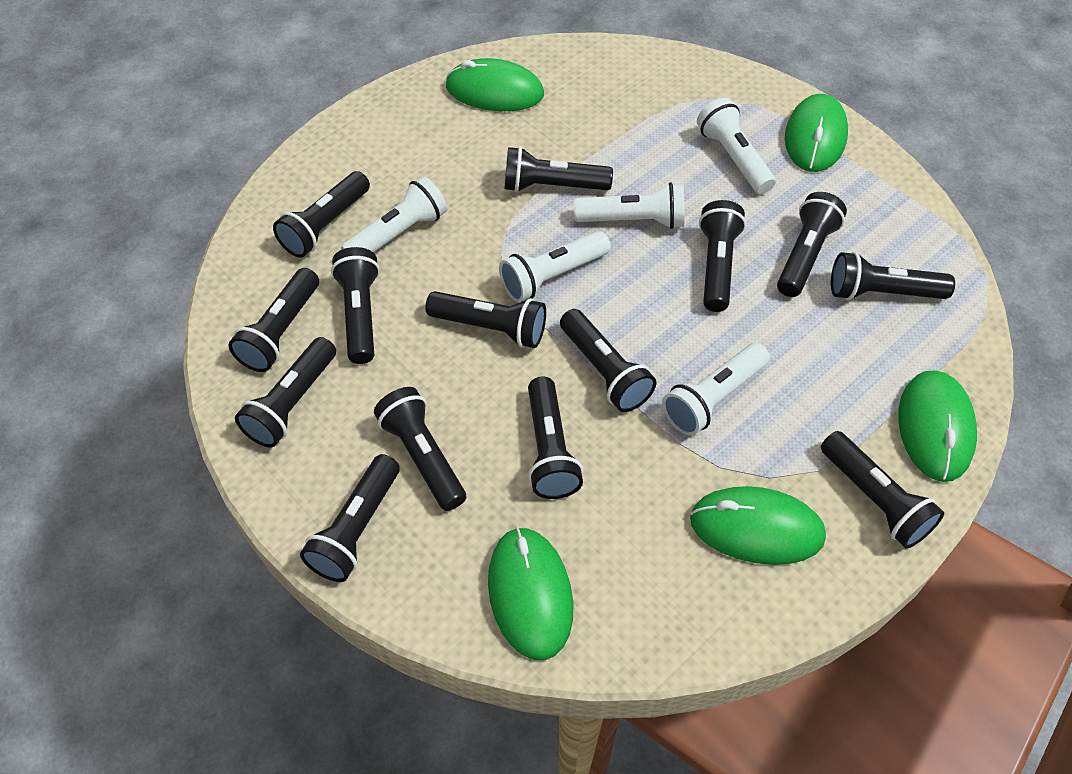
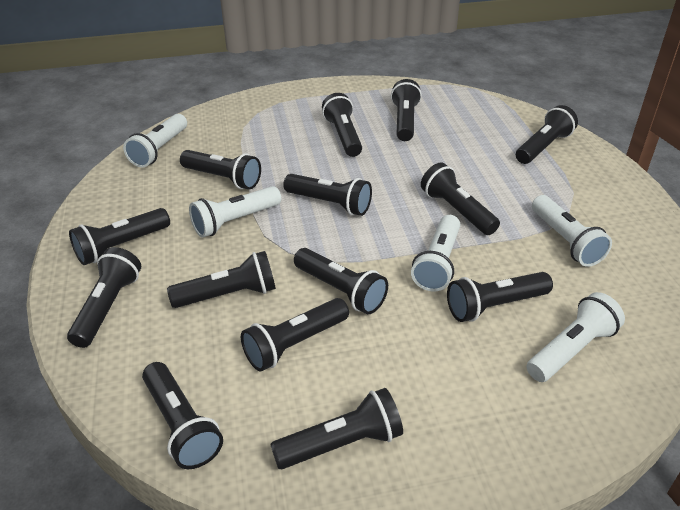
green mouse: 5 -> 0

